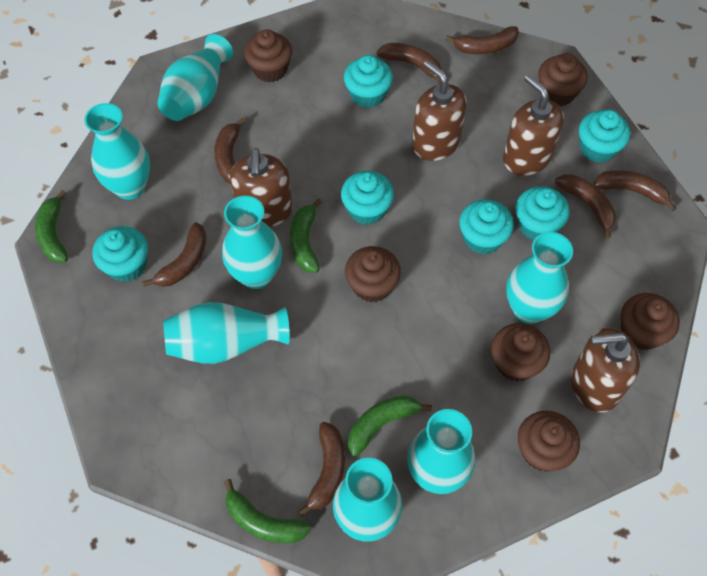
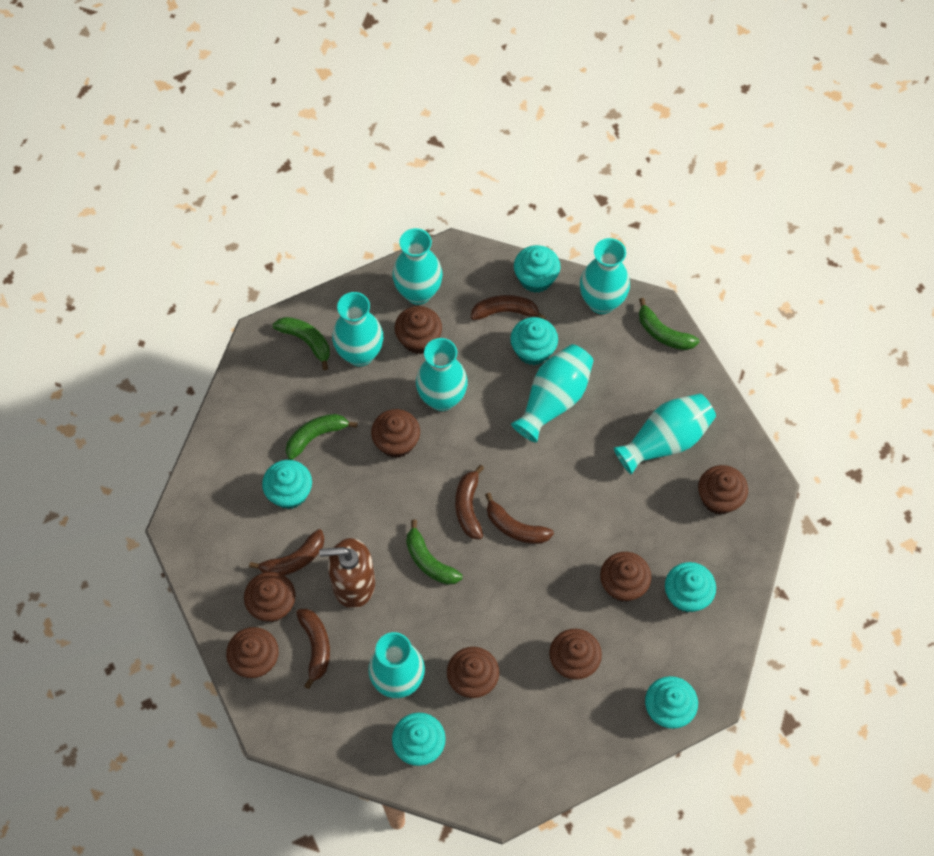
brown banana: 7 -> 5
brown cupcake: 6 -> 8
brown soap dispenser: 4 -> 1

